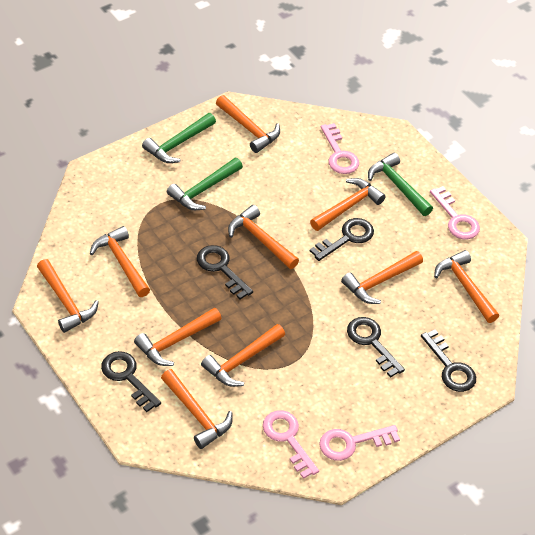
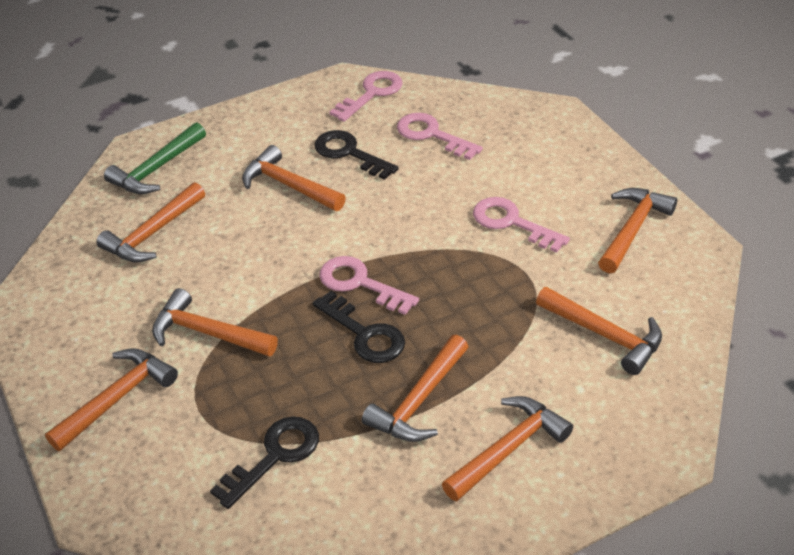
black key: 5 -> 3
green hammer: 3 -> 1
orange hammer: 10 -> 8

